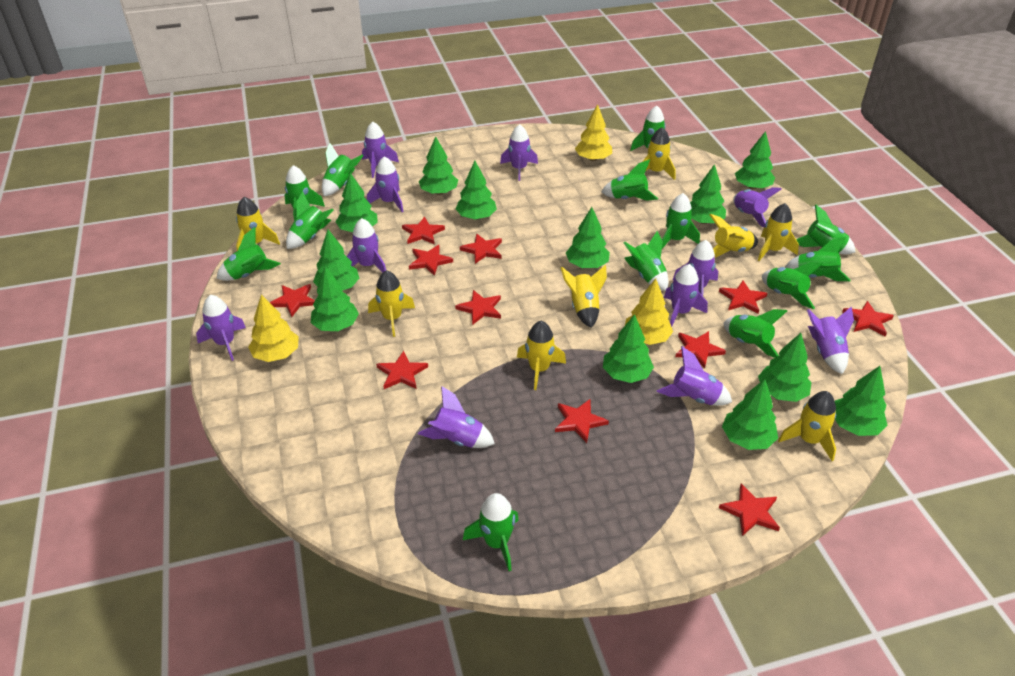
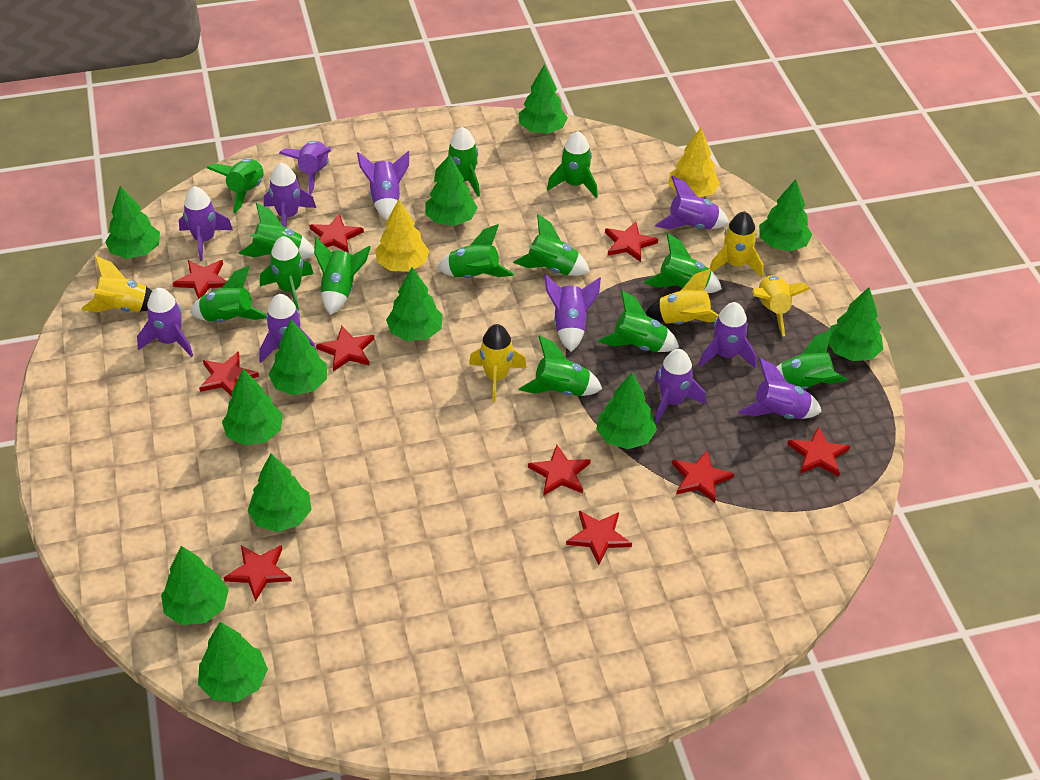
red star: 11 -> 10
yellow rocket: 8 -> 5
yellow tree: 3 -> 2

